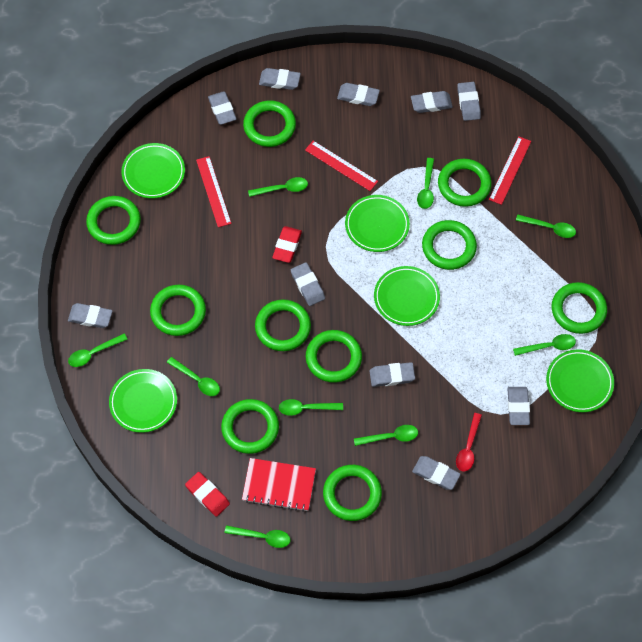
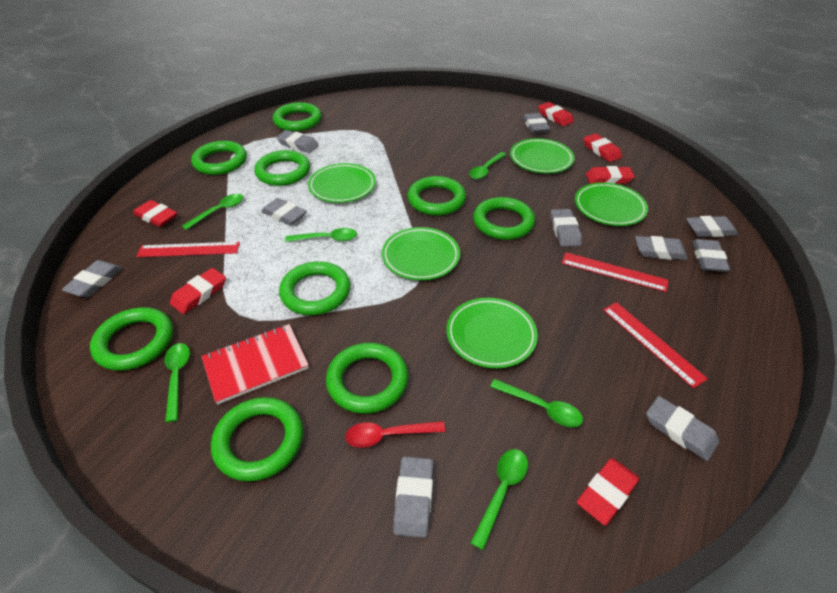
green ring: 10 -> 9
green spoon: 9 -> 6
red eraser: 2 -> 6

